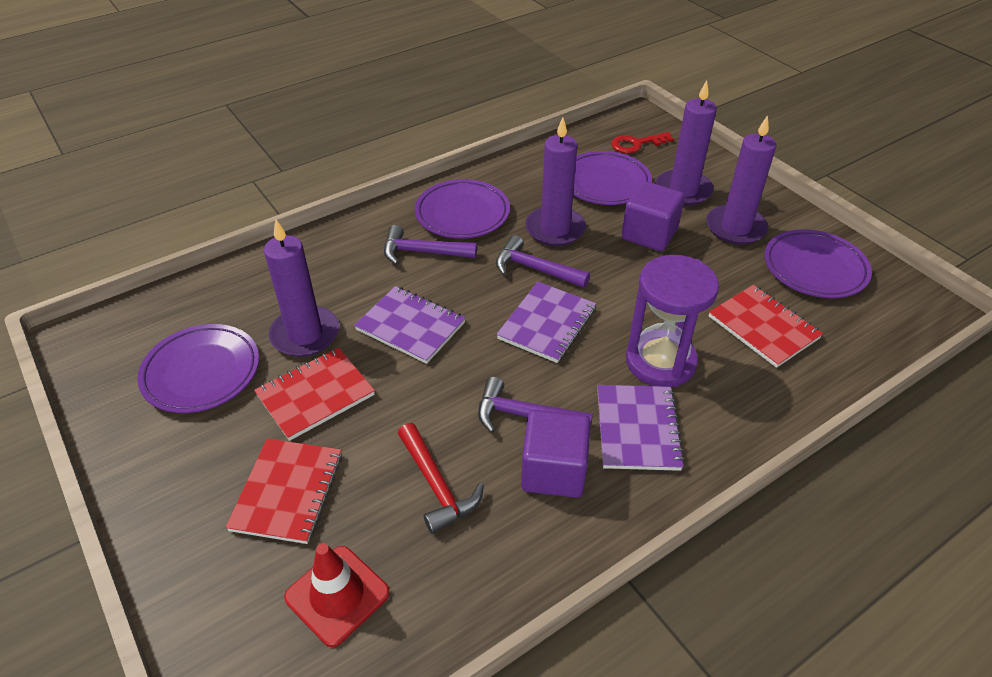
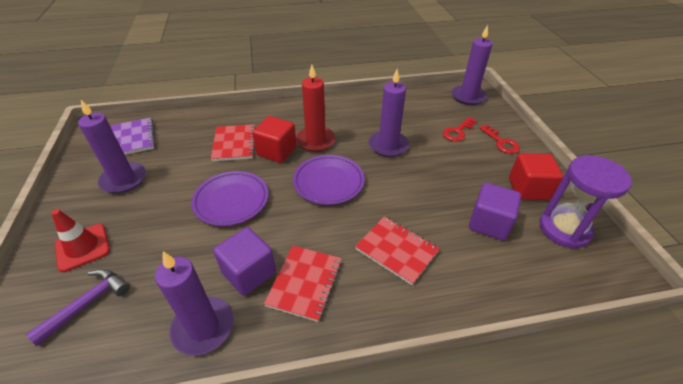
purple hammer: 3 -> 1
purple notebook: 3 -> 1
purple plate: 4 -> 2
red candle: 0 -> 1
red cube: 0 -> 2
red hammer: 1 -> 0
red key: 1 -> 2

